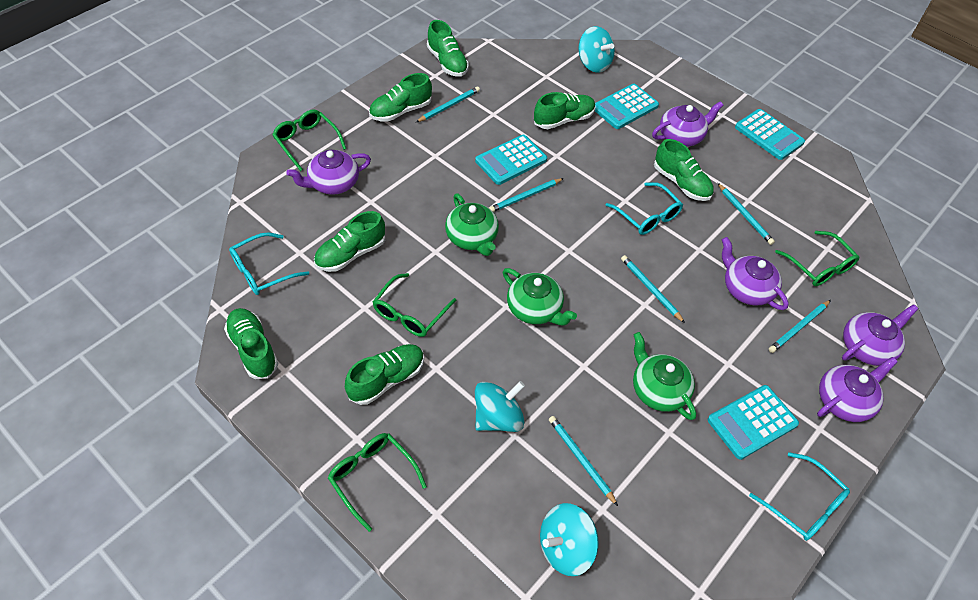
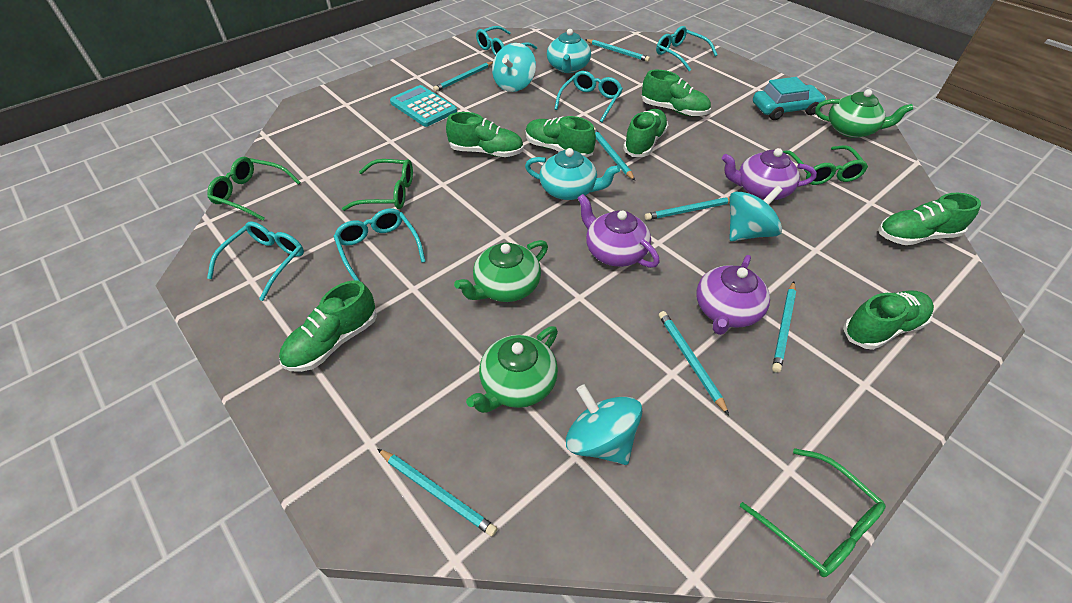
purple teapot: 5 -> 3
turquoise calculator: 4 -> 1
turquoise car: 0 -> 1
turquoise glasses: 3 -> 5
turquoise pencil: 6 -> 7
turquoise teapot: 0 -> 2

